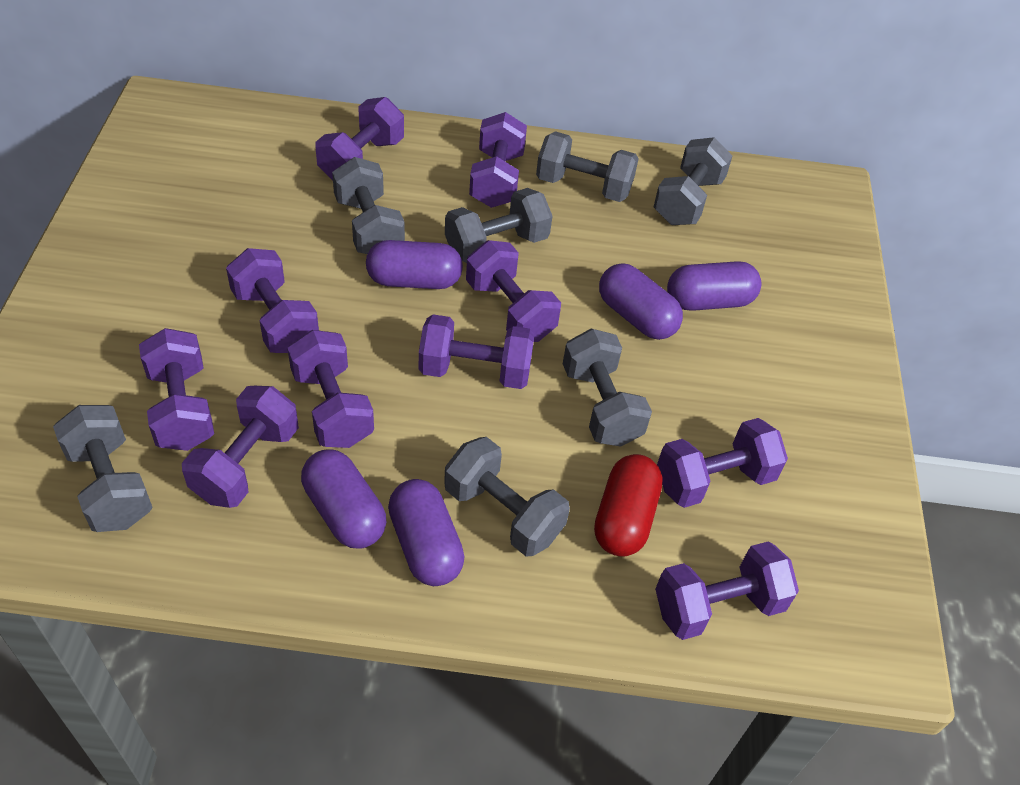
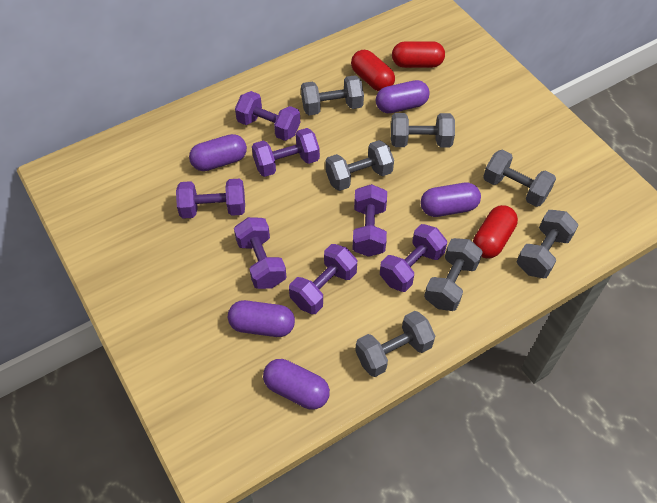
purple dumbbell: 10 -> 7
red capsule: 1 -> 3

